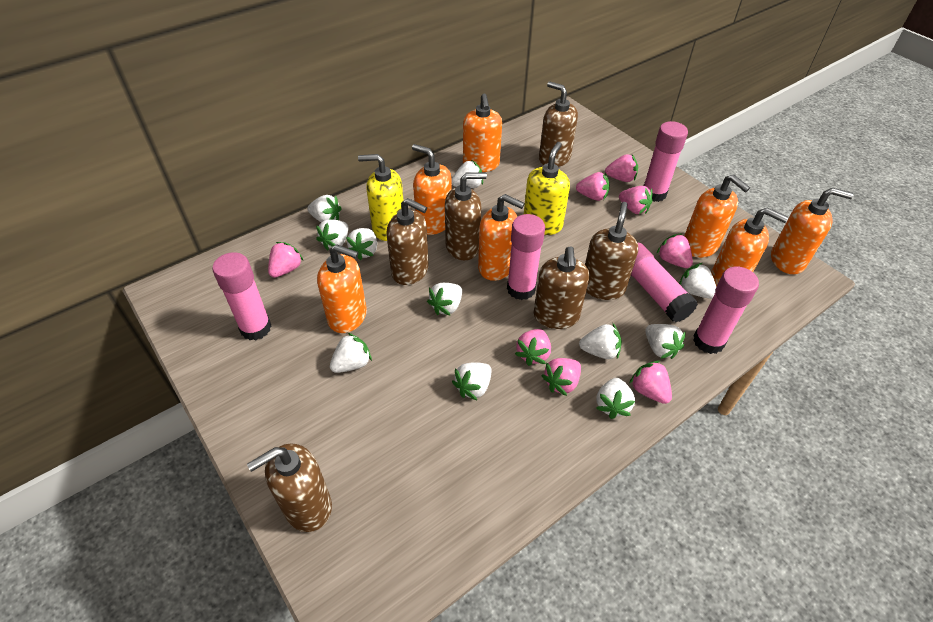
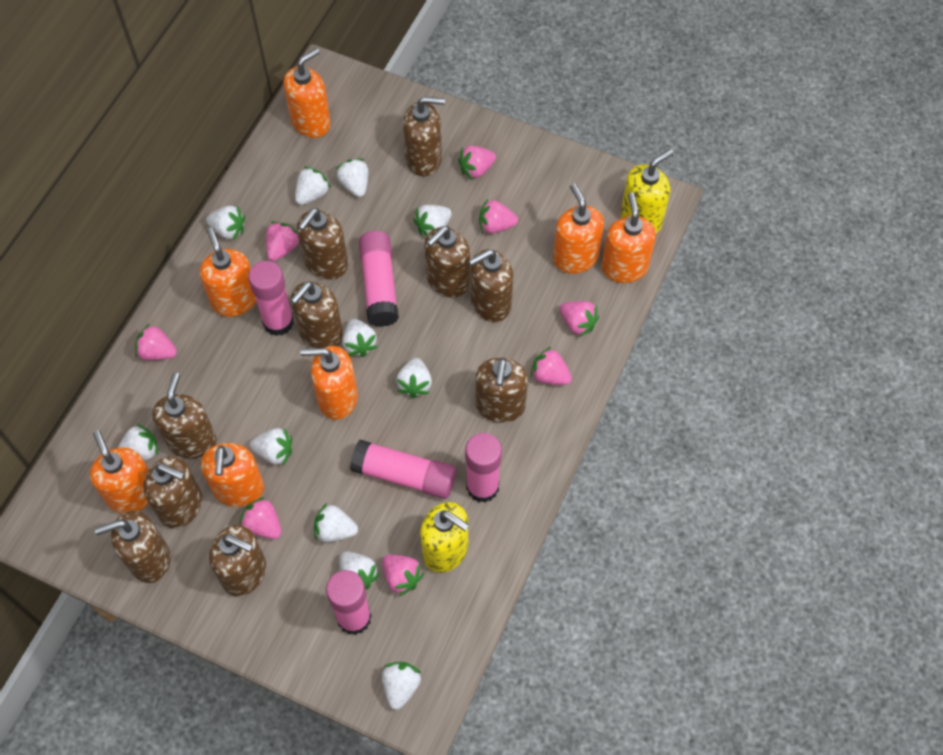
brown soap dispenser: 6 -> 10

